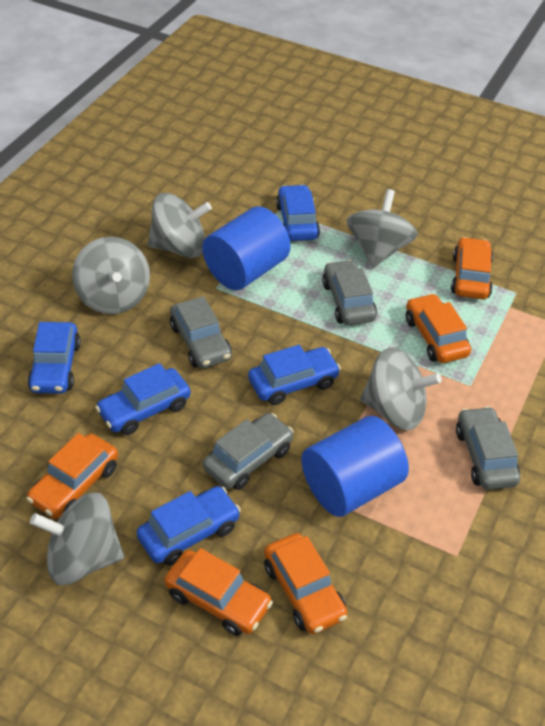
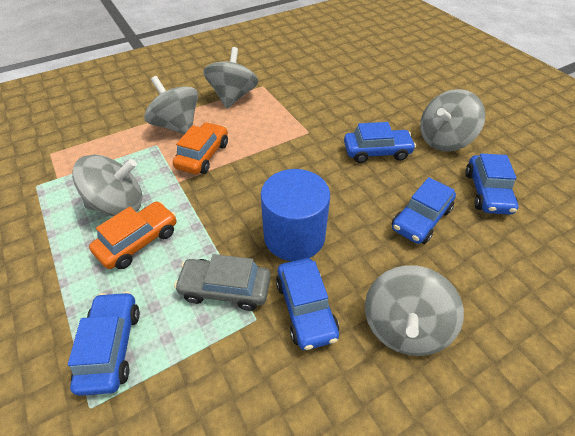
blue cylinder: 2 -> 1
grey car: 4 -> 1
orange car: 5 -> 2

